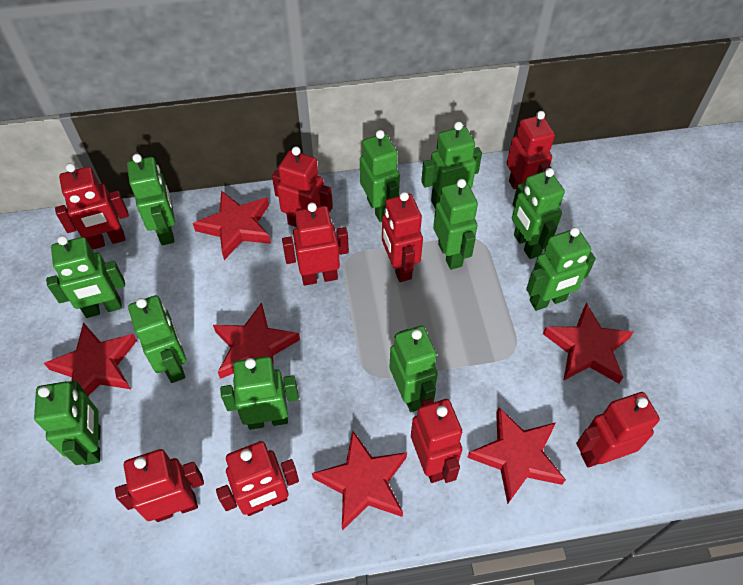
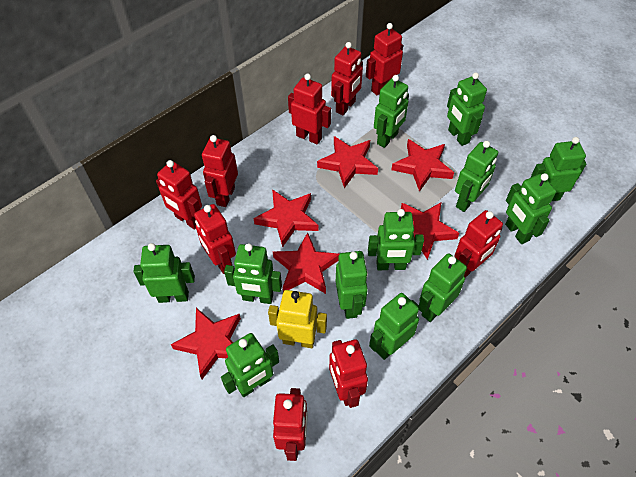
green robot: 11 -> 12
yellow robot: 0 -> 1

